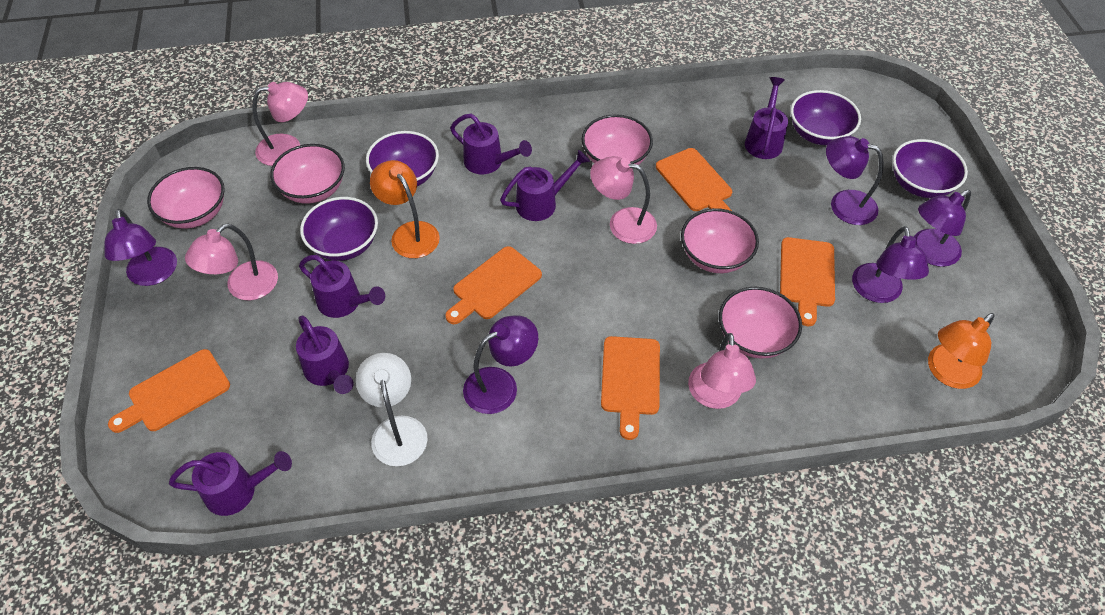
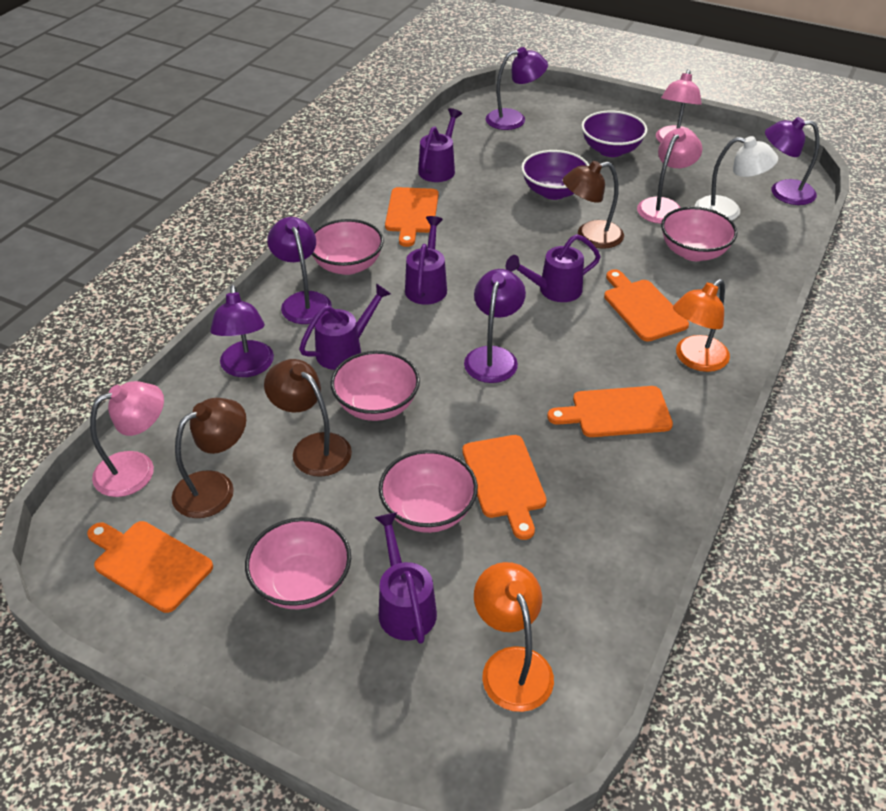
brown lamp: 0 -> 3
pink lamp: 4 -> 3
purple bowl: 4 -> 2
purple watering can: 6 -> 5

